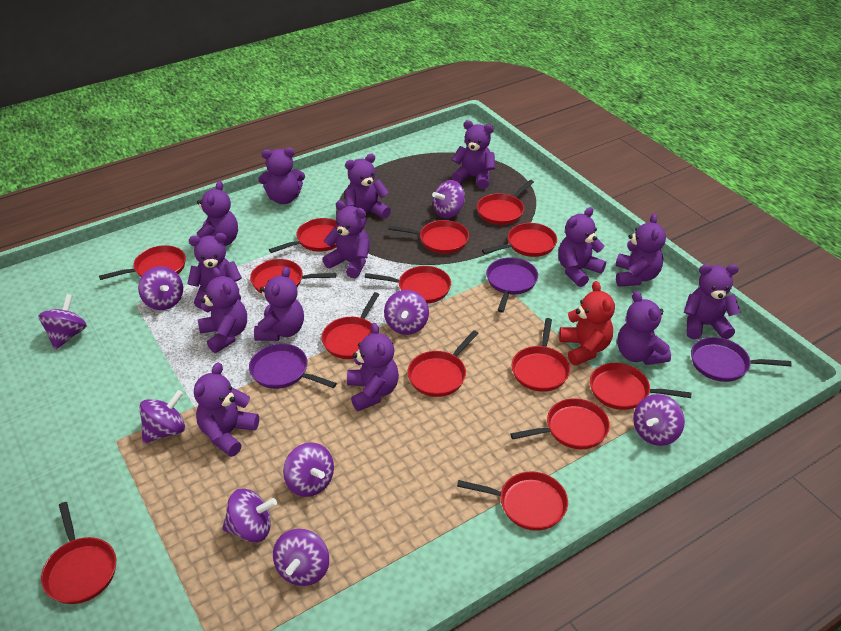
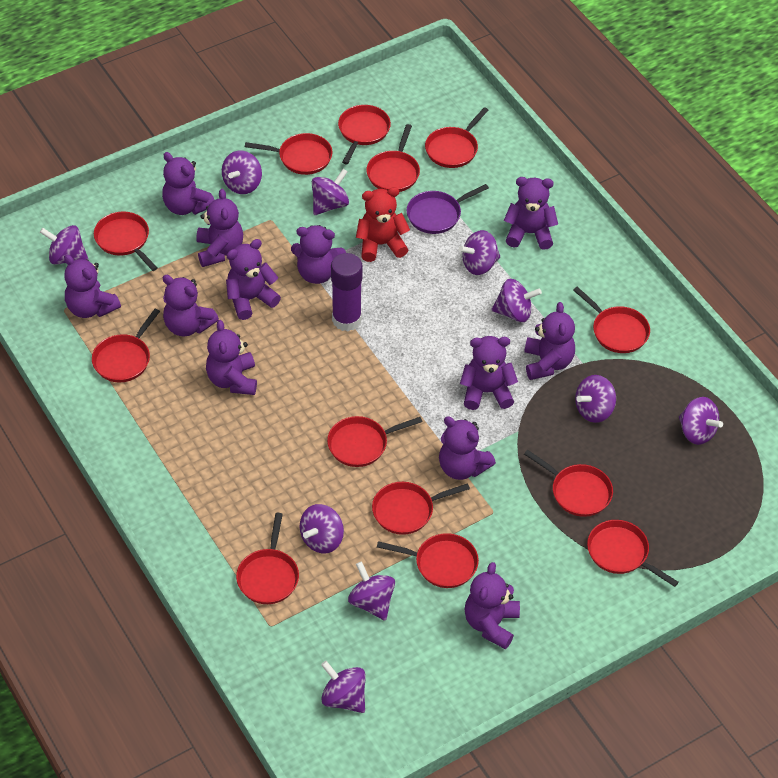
purple glue stick: 0 -> 1
purple pan: 3 -> 1
purple spinning top: 9 -> 10
purple teddy bear: 14 -> 12
red pan: 14 -> 13

